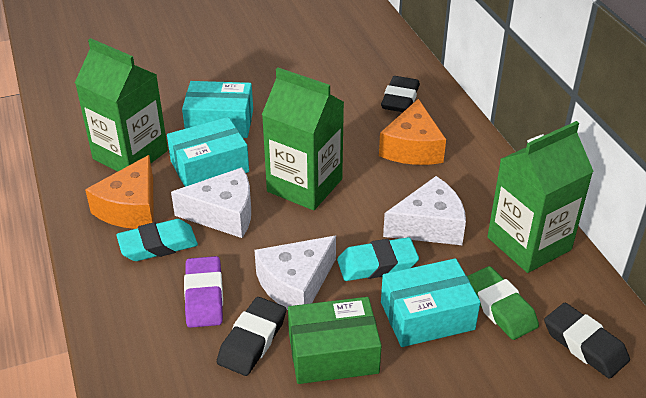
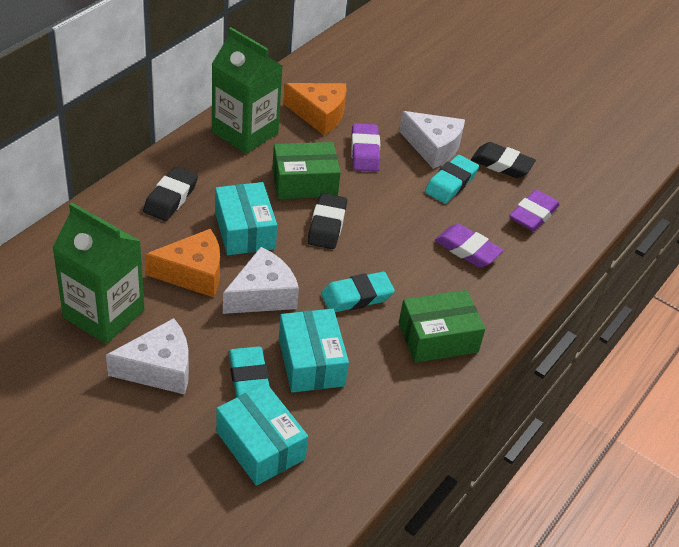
green box: 1 -> 2
green carton: 3 -> 2
green eraser: 1 -> 0
purple eraser: 1 -> 3
turquoise eraser: 2 -> 3

